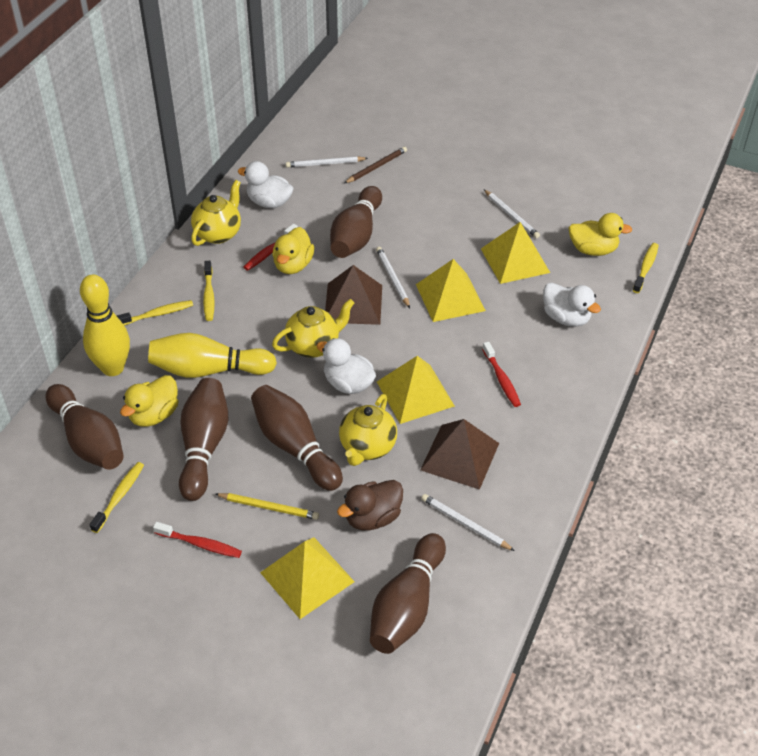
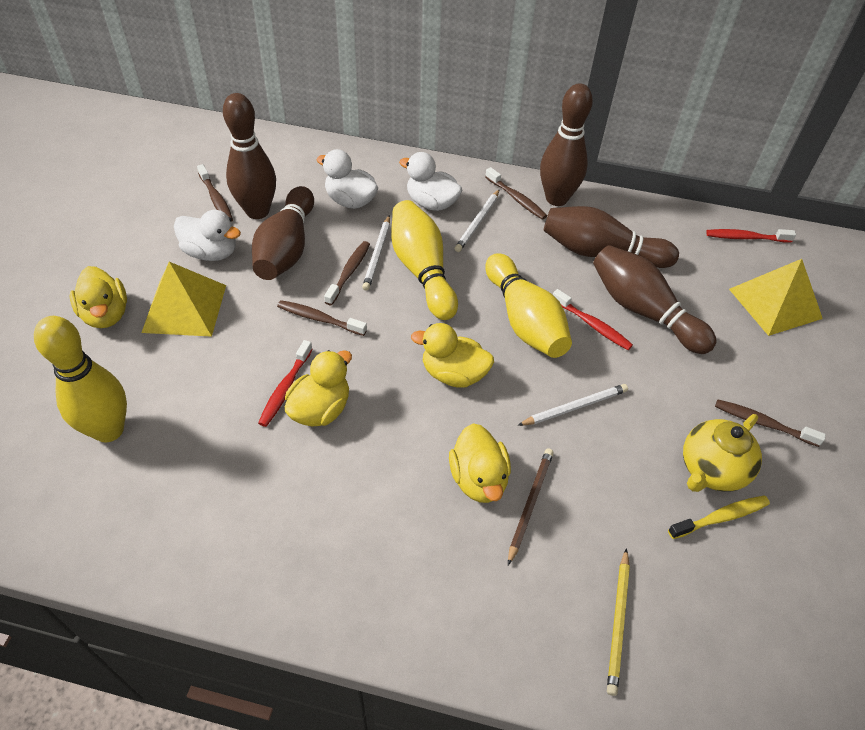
brown duck: 1 -> 0
brown pyramid: 2 -> 0
brown toothbrush: 0 -> 5
white pencil: 4 -> 3
yellow bowling pin: 2 -> 3
yellow duck: 3 -> 4
yellow pyramid: 4 -> 2
yellow teapot: 3 -> 1
yellow toothbrush: 4 -> 1

